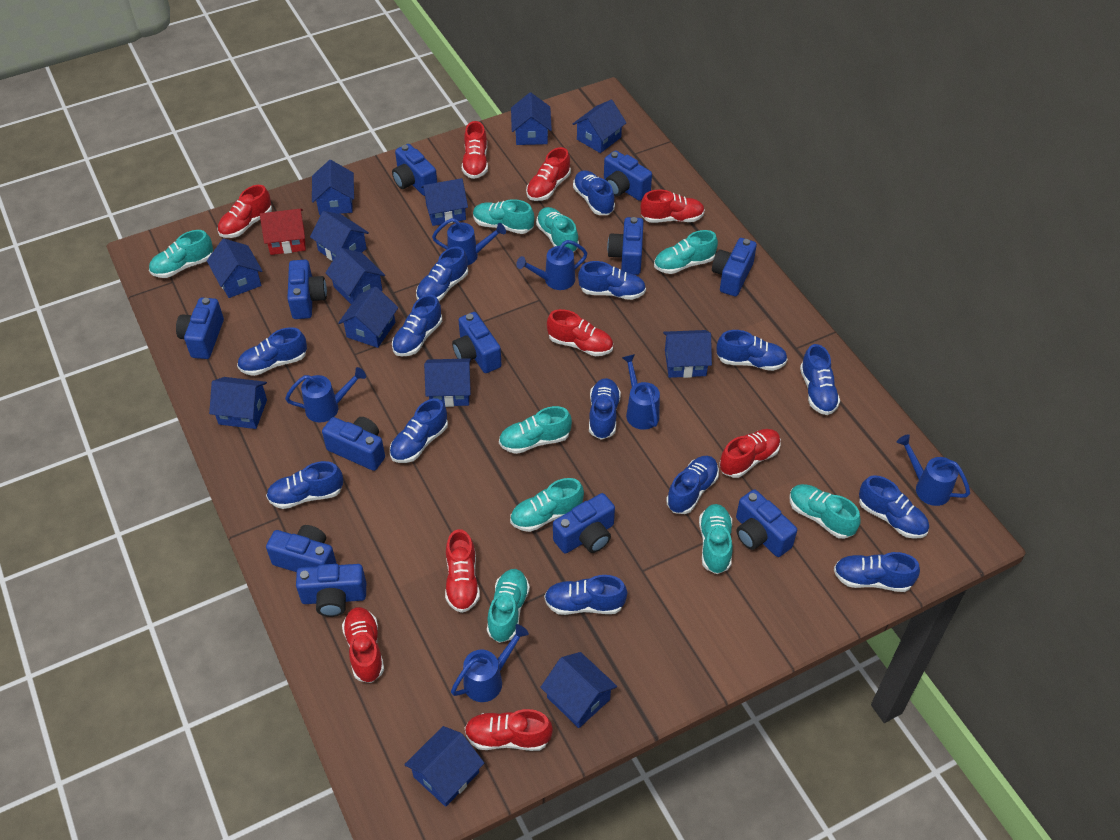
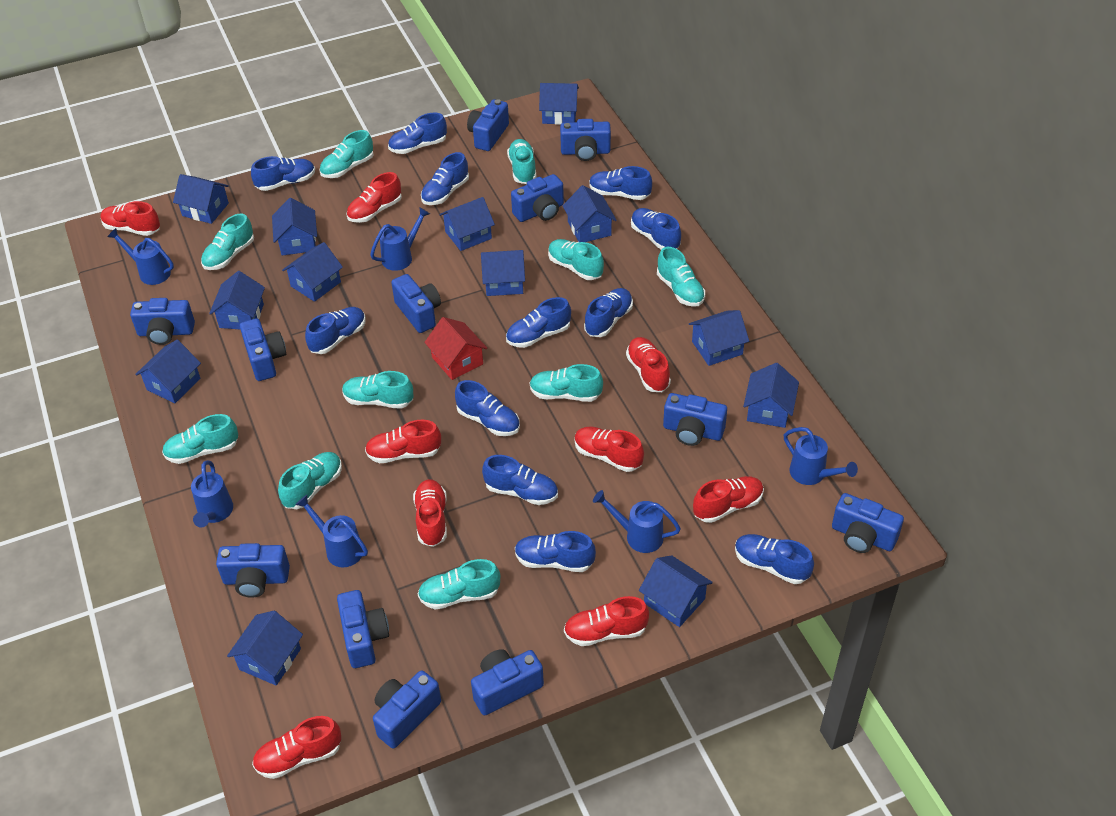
blue shoe: 14 -> 12
turquoise shoe: 9 -> 10

